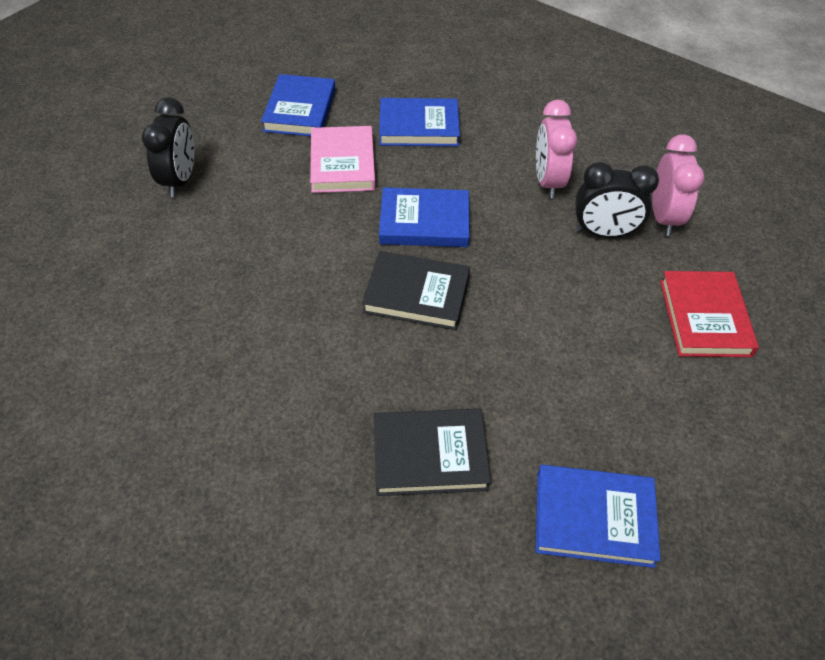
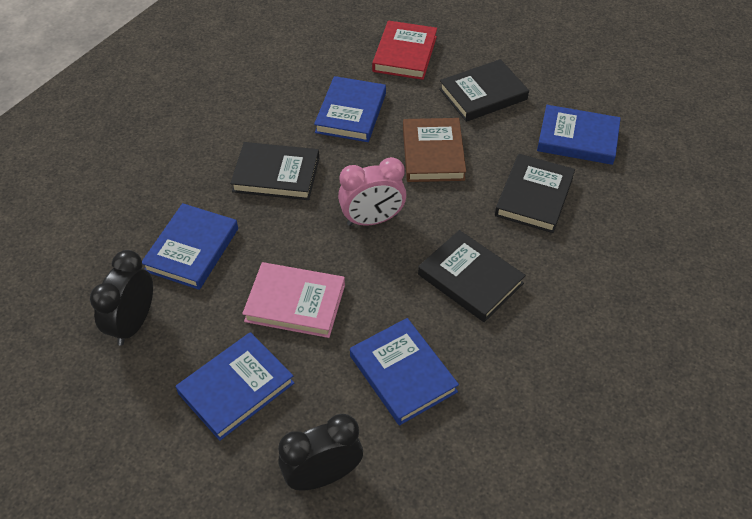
black book: 2 -> 4
blue book: 4 -> 5
brown book: 0 -> 1
pink clock: 2 -> 1

